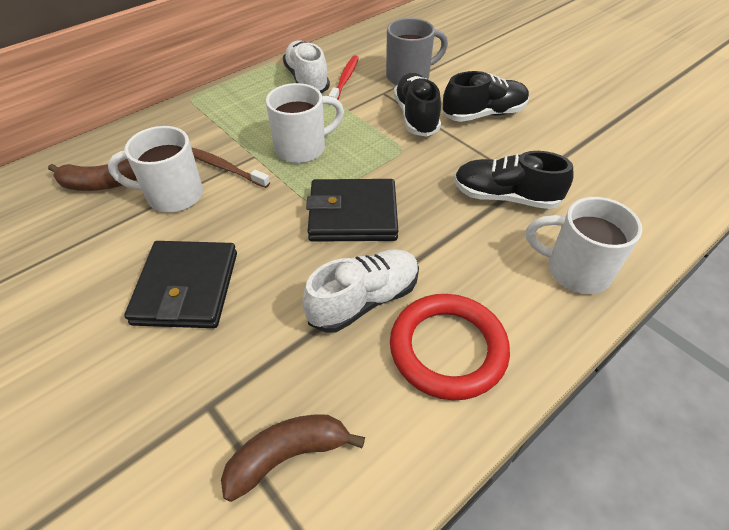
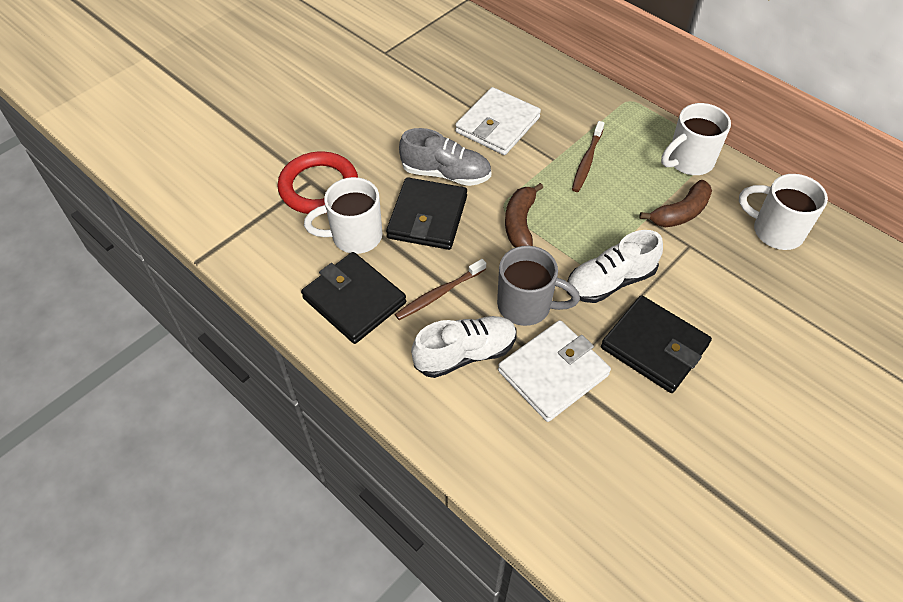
black shoe: 3 -> 0
black wallet: 2 -> 3
brown toothbrush: 1 -> 2
grey shoe: 0 -> 1
red toothbrush: 1 -> 0
white wallet: 0 -> 2

